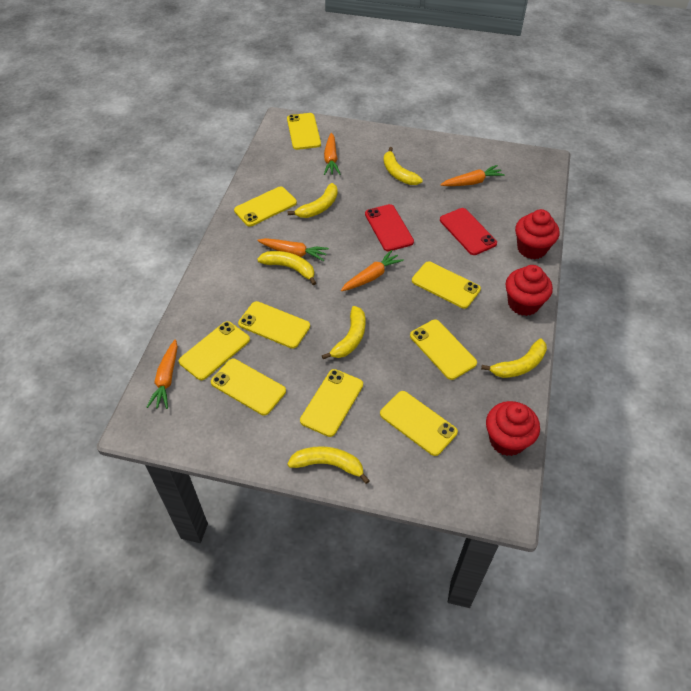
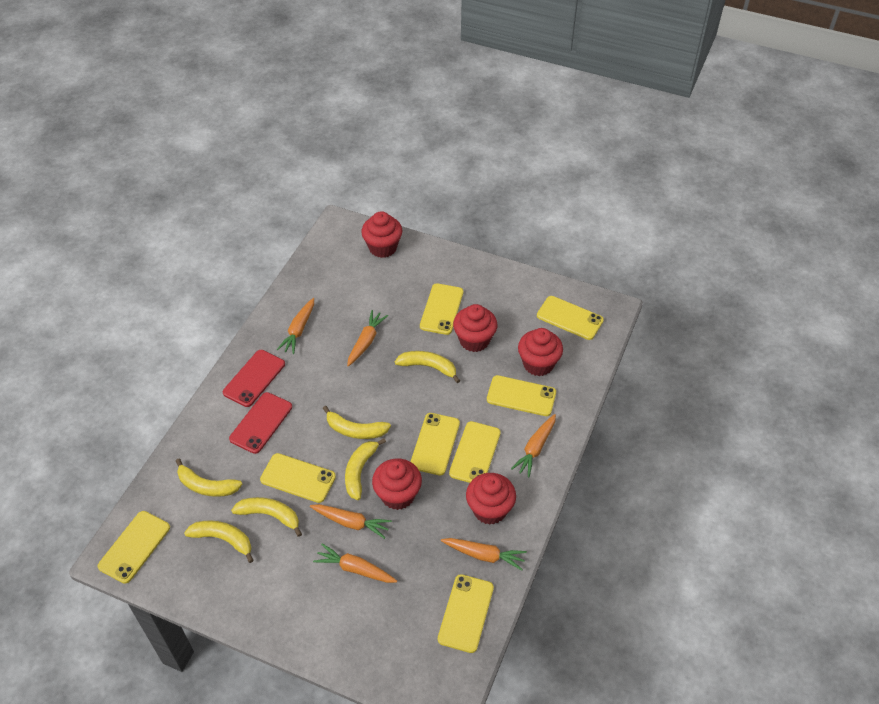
orange carrot: 5 -> 6
red cupcake: 3 -> 5
yellow phone: 9 -> 8

